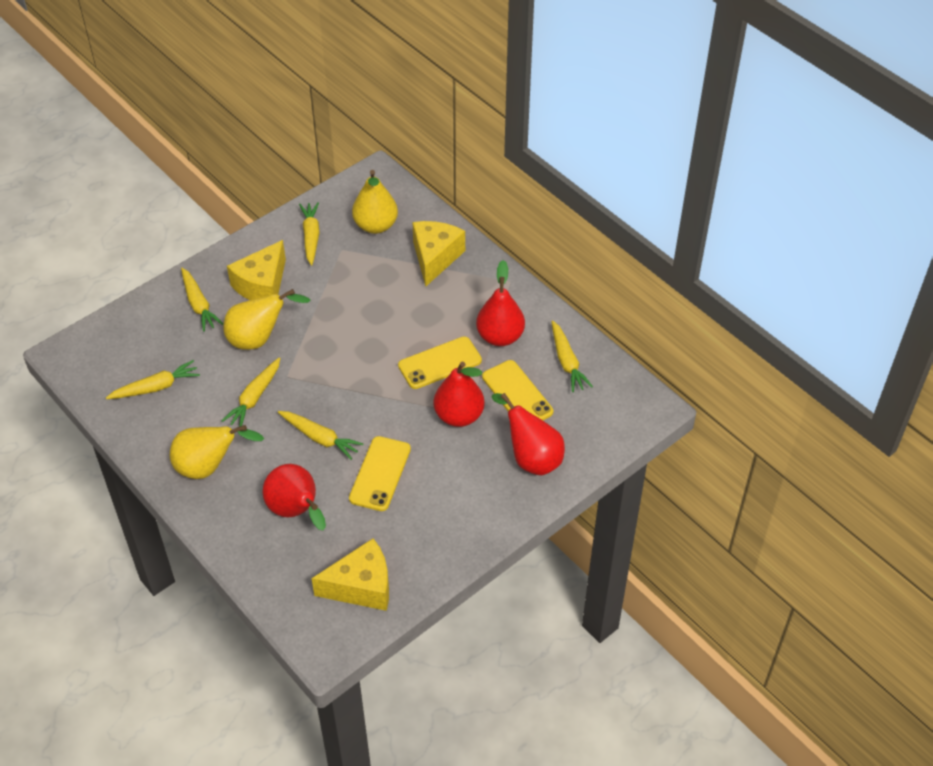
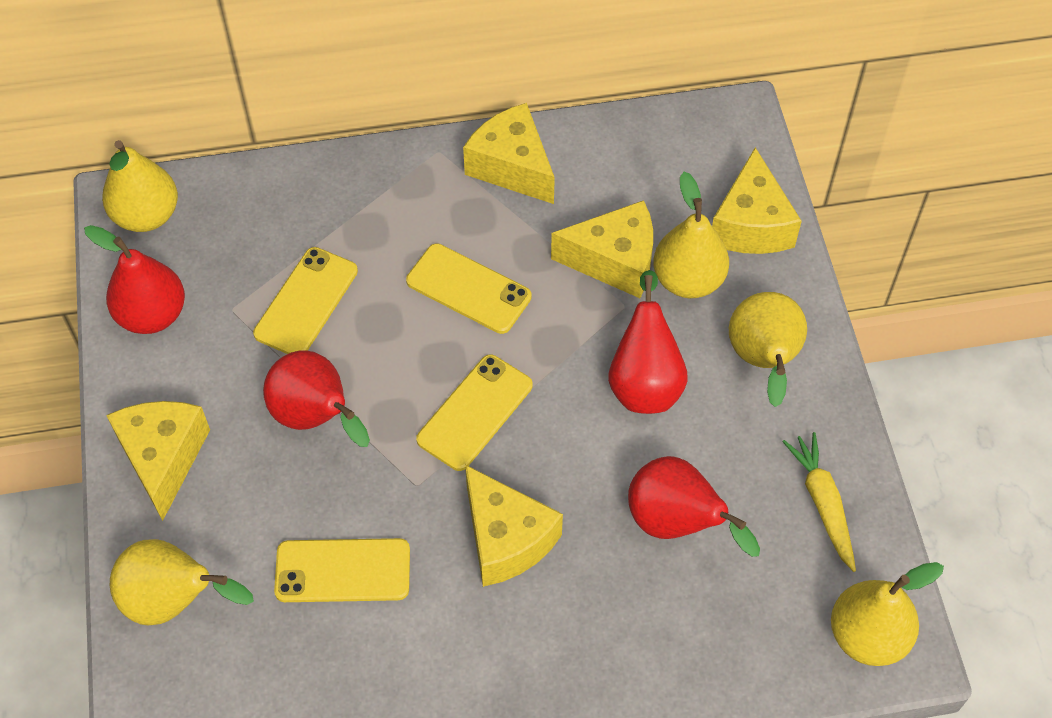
yellow carrot: 6 -> 1
yellow cheese: 3 -> 5
yellow pear: 3 -> 5
yellow phone: 3 -> 4

